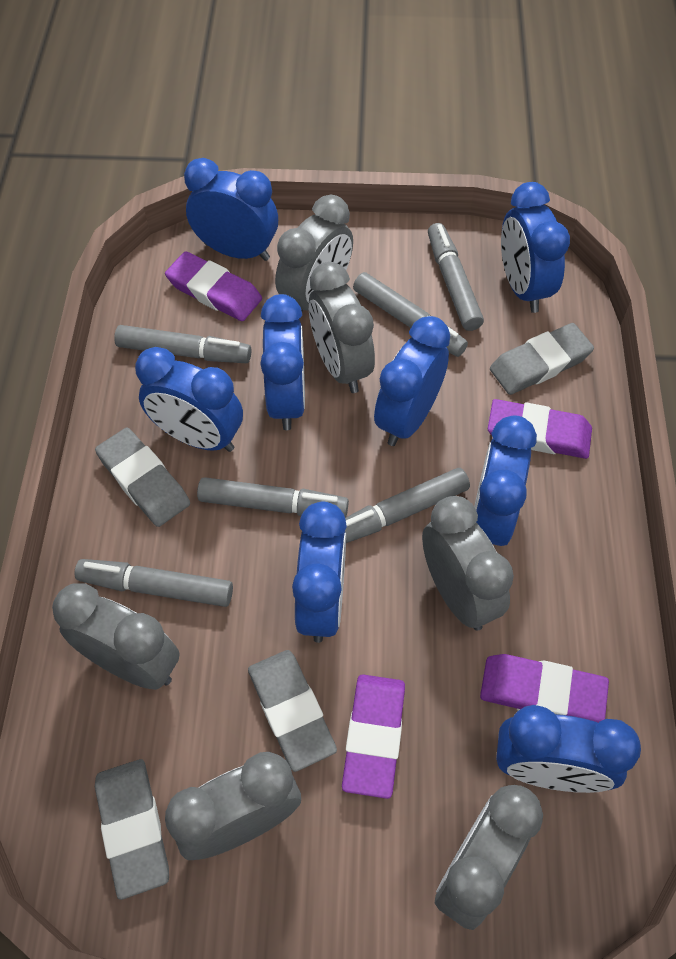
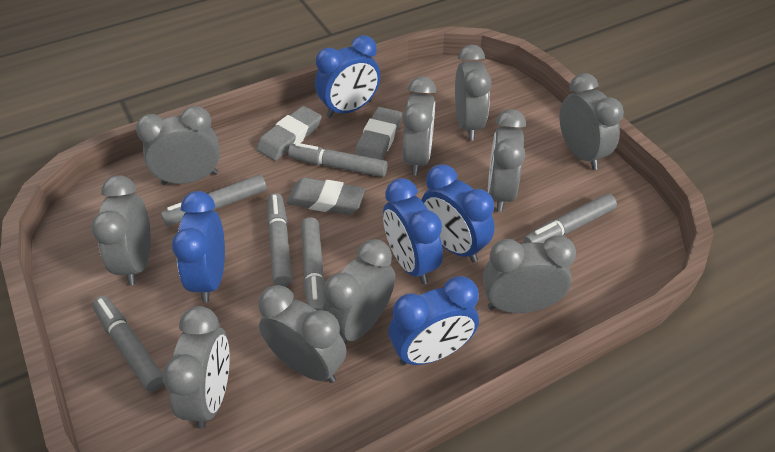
blue clock: 8 -> 5
grey clock: 6 -> 10
grey eraser: 4 -> 3
purple eraser: 4 -> 0

